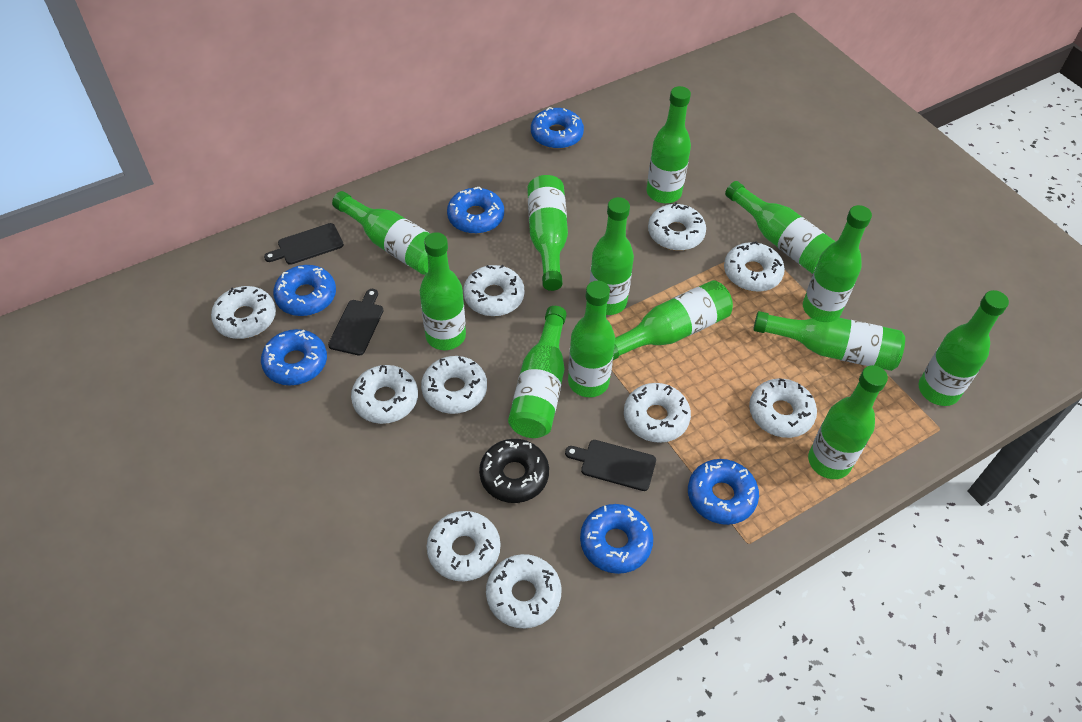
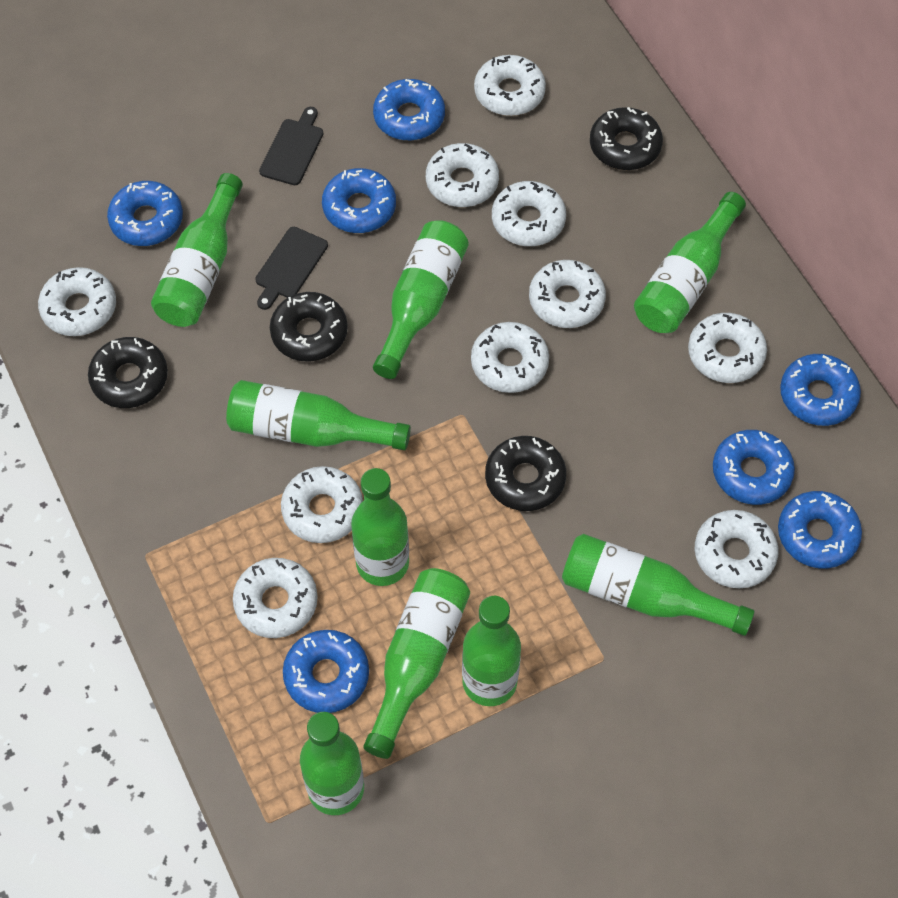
black cutting board: 3 -> 2
black donut: 1 -> 4
blue donut: 6 -> 7
green bottle: 13 -> 9

